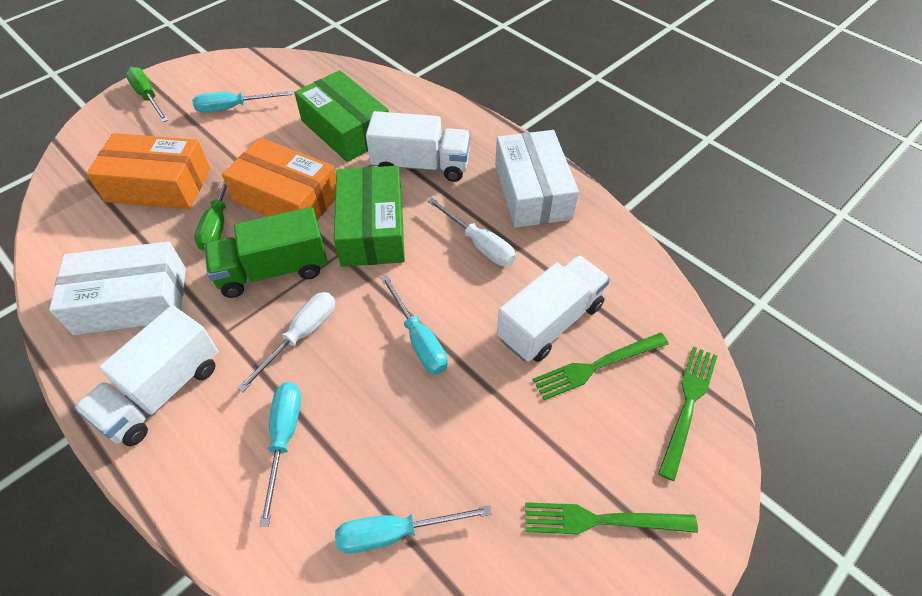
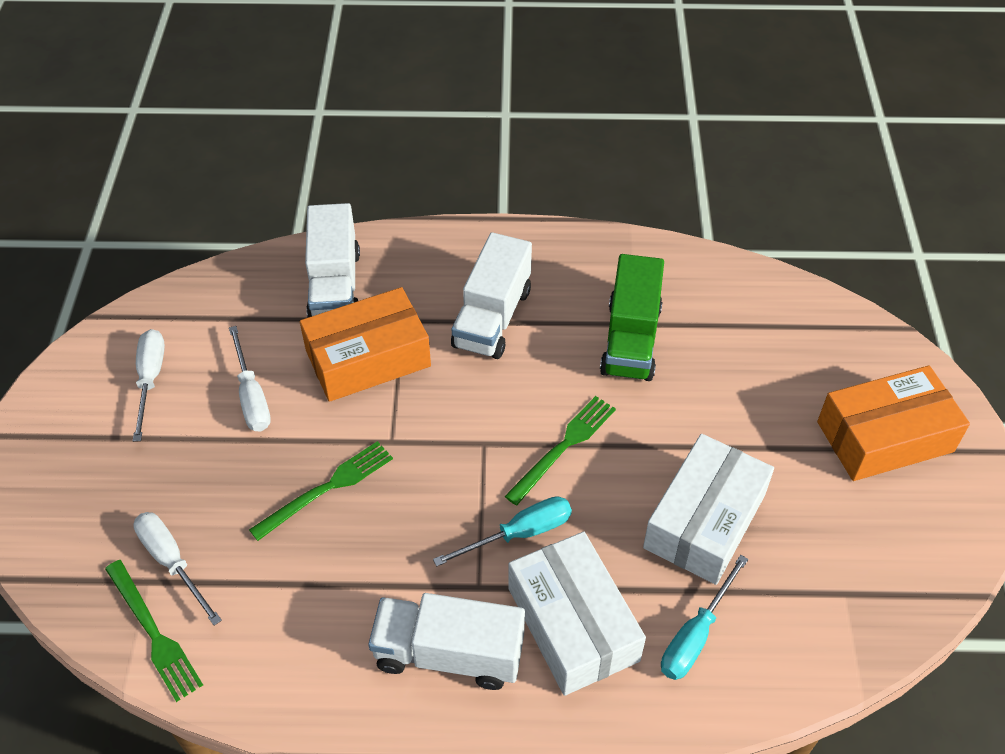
green box: 2 -> 0
green screwdriver: 2 -> 0
turquoise screwdriver: 4 -> 2
white screwdriver: 2 -> 3

